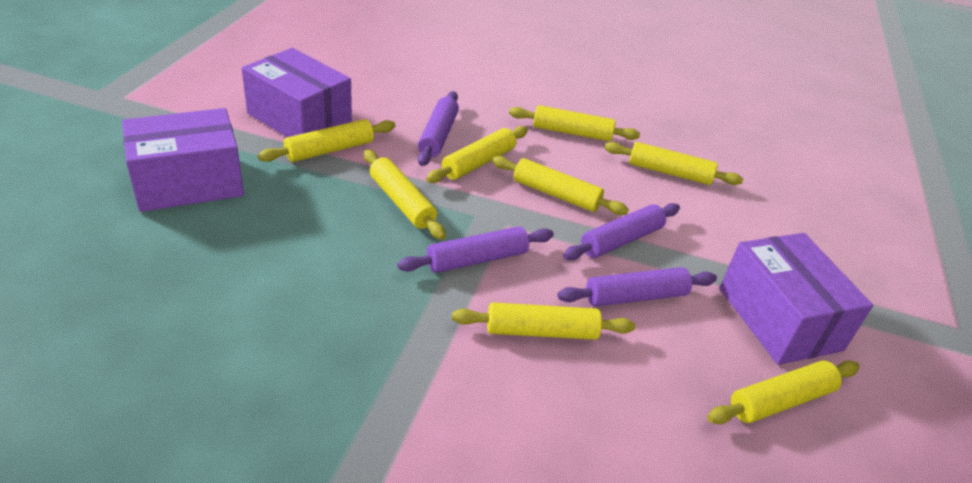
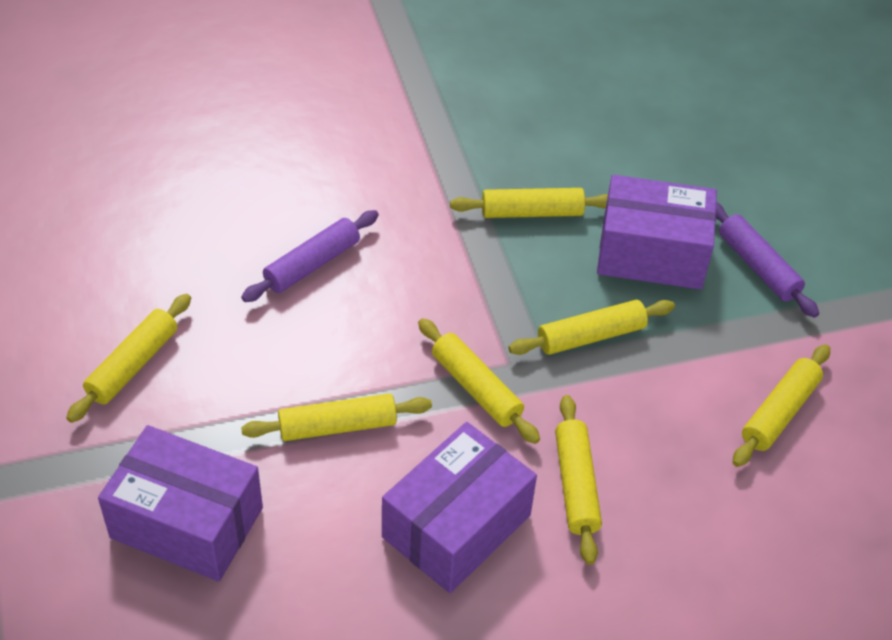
purple rolling pin: 4 -> 2
yellow rolling pin: 8 -> 7

